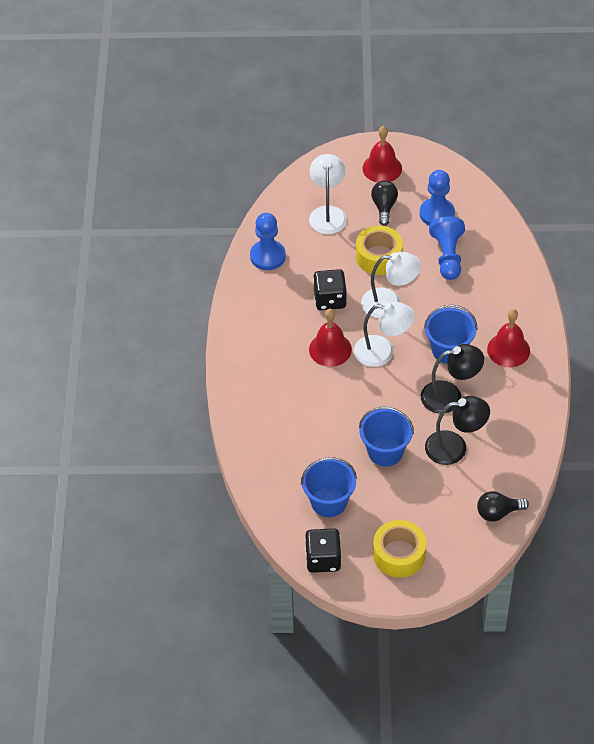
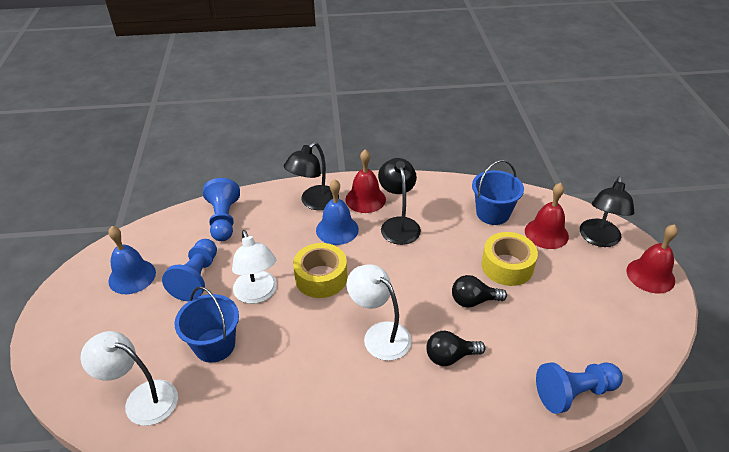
black dice: 2 -> 0
black lamp: 2 -> 3
blue bell: 0 -> 2
blue bucket: 3 -> 2

